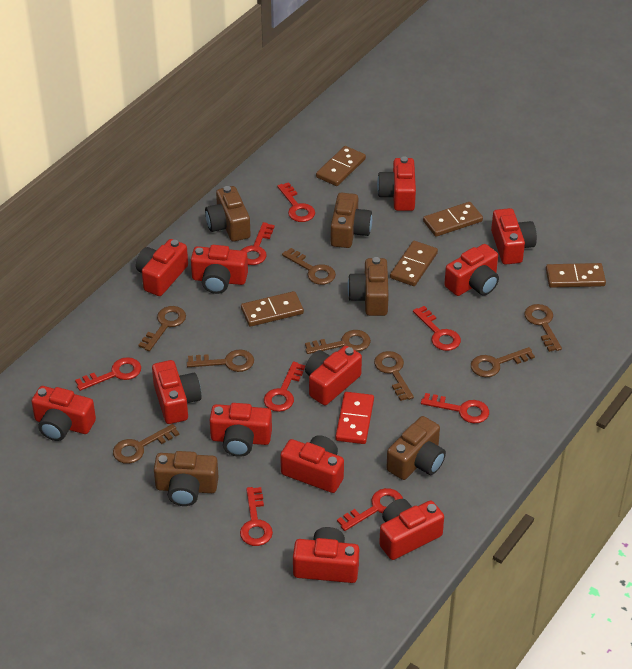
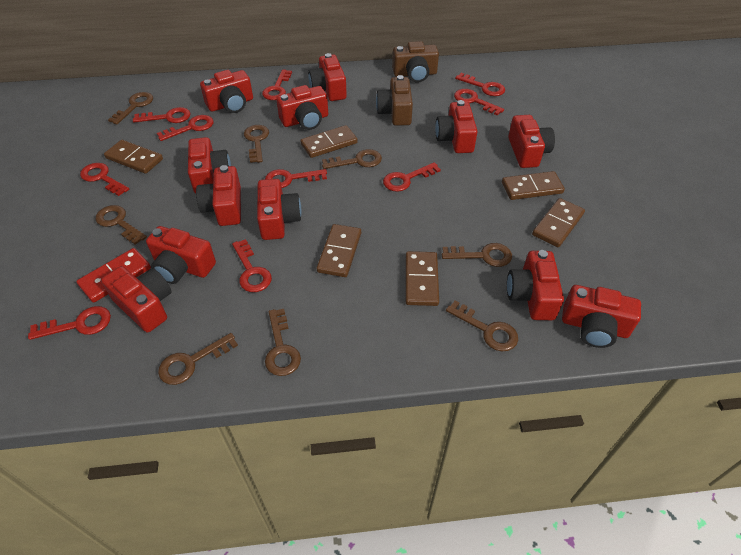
brown camera: 5 -> 2
brown domino: 5 -> 6
red key: 8 -> 10

